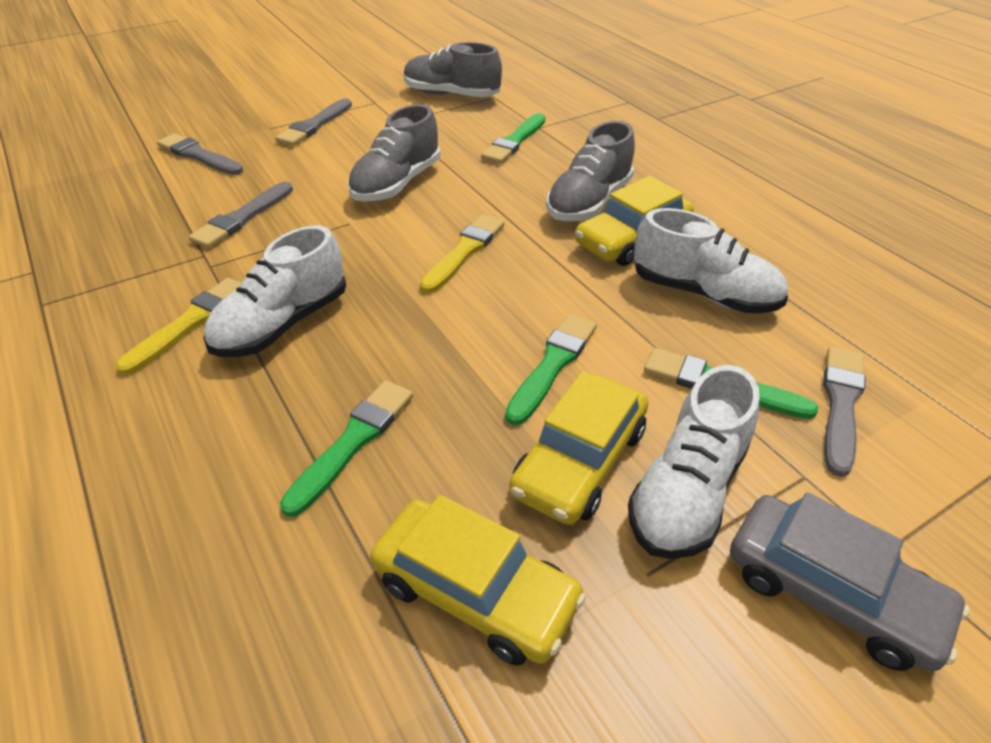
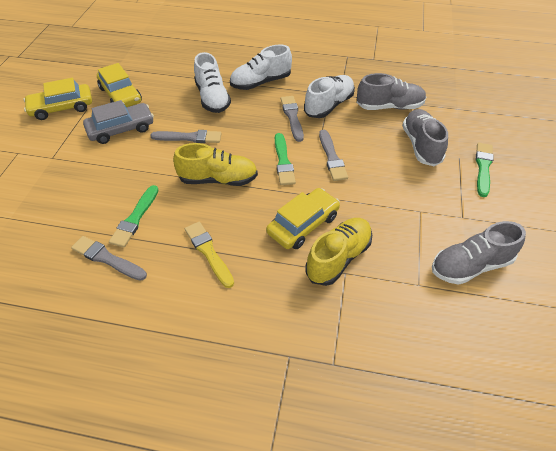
green brush: 4 -> 3
yellow brush: 2 -> 1
yellow shoe: 0 -> 2

